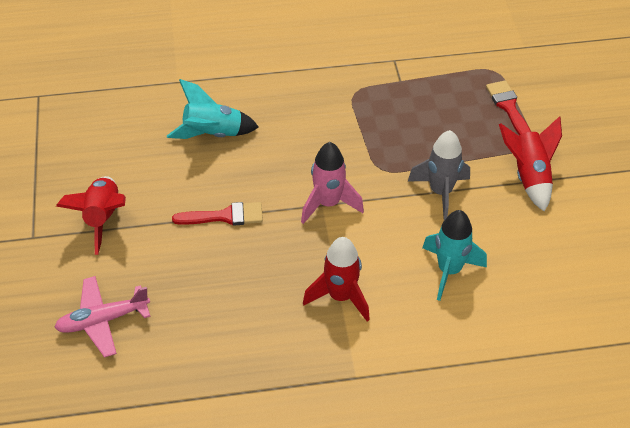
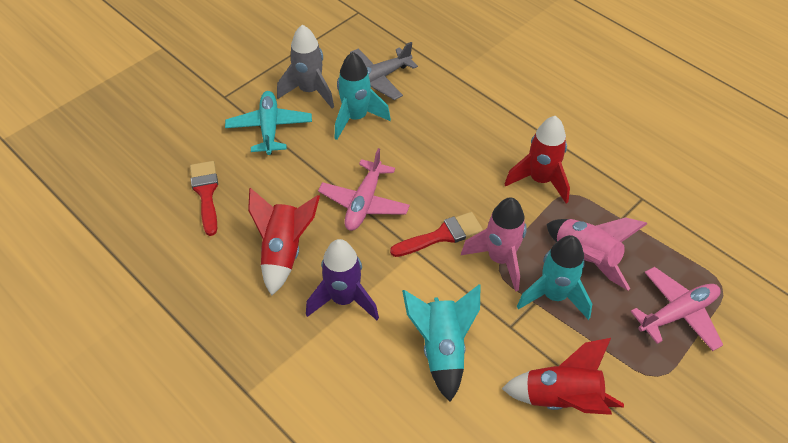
grey plane: 0 -> 1
pink plane: 1 -> 2
pink rocket: 1 -> 2
purple rocket: 0 -> 1
turquoise plane: 0 -> 1
turquoise rocket: 2 -> 3

